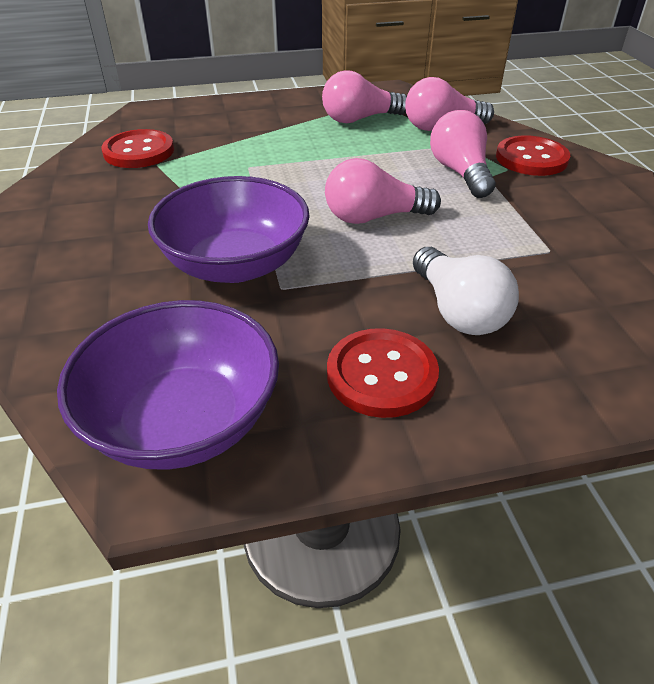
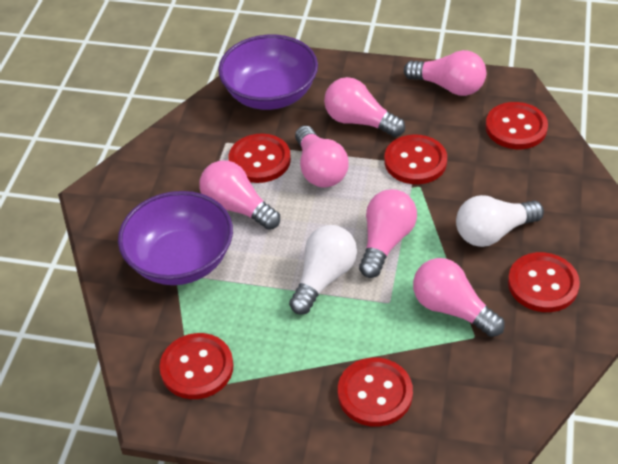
pink light bulb: 4 -> 6
red button: 3 -> 6
white light bulb: 1 -> 2

